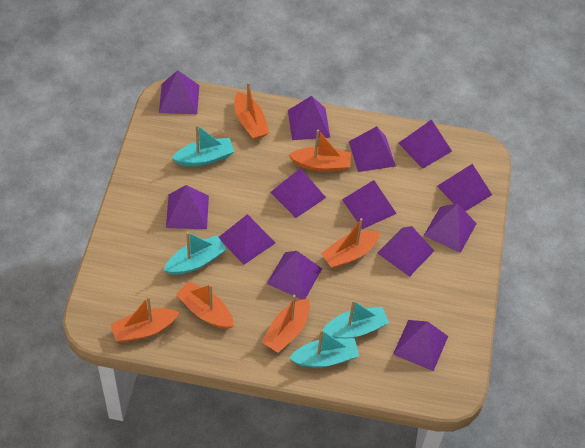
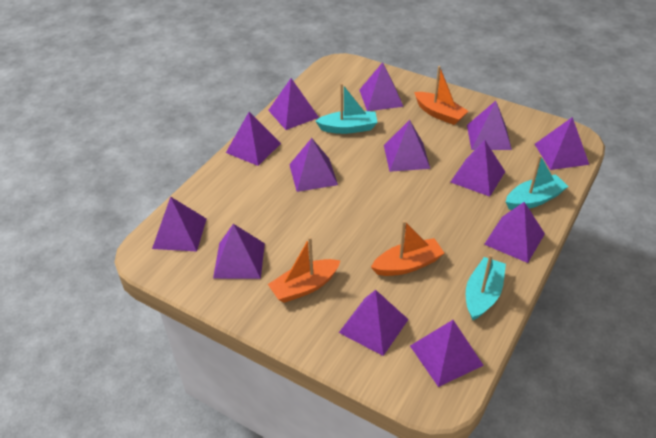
orange boat: 6 -> 3
turquoise boat: 4 -> 3

